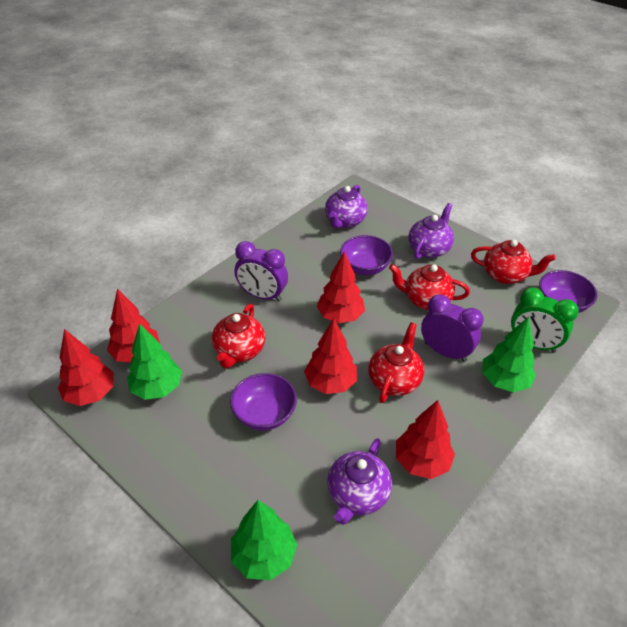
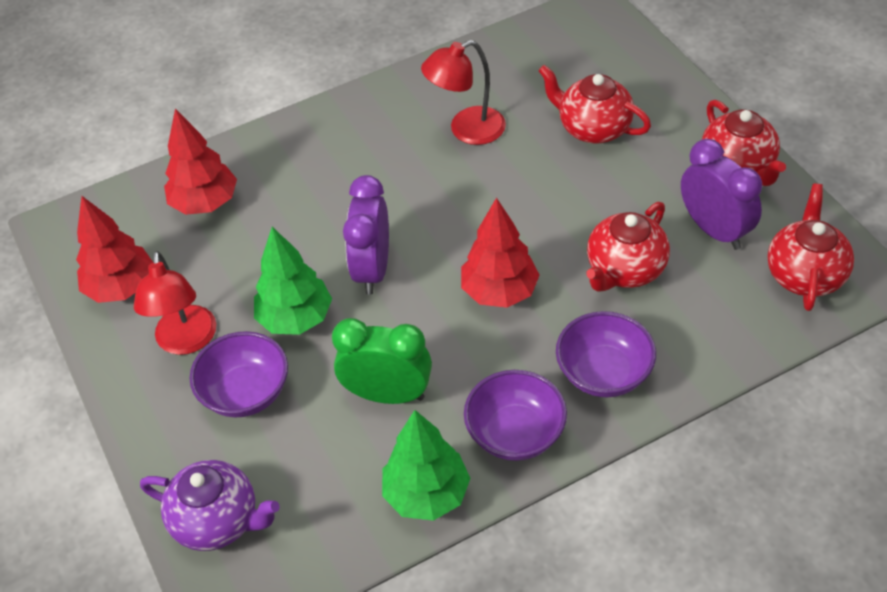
green tree: 3 -> 2
purple teapot: 3 -> 1
red lamp: 0 -> 2
red tree: 5 -> 3

